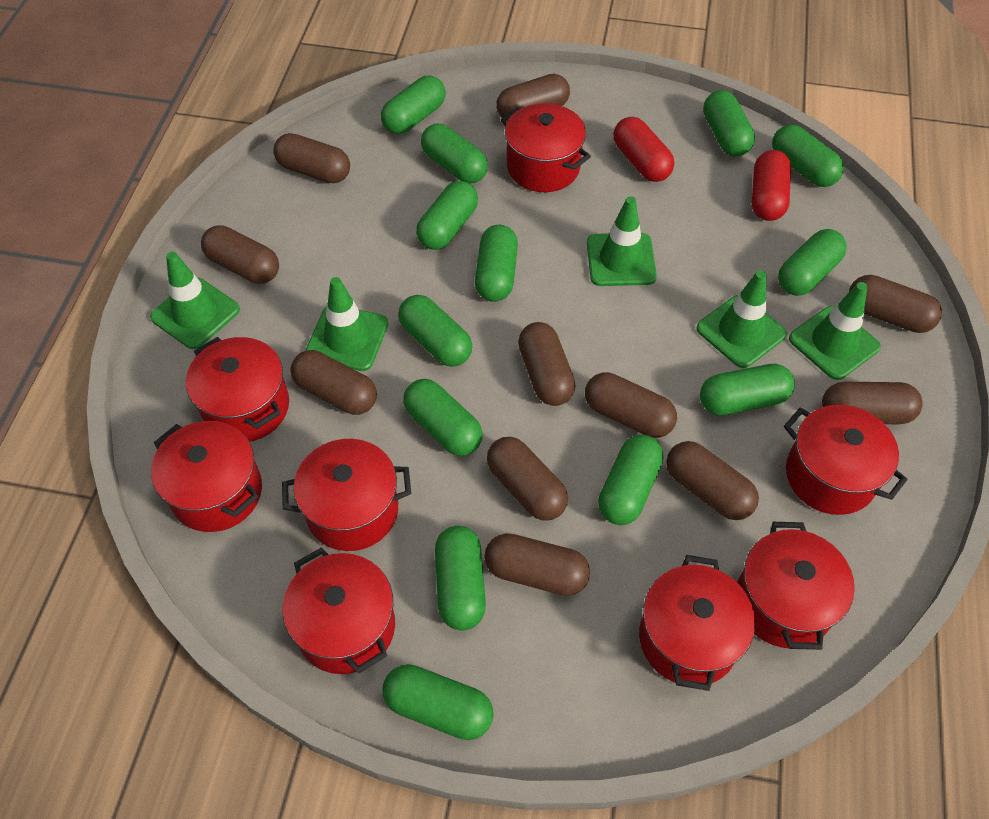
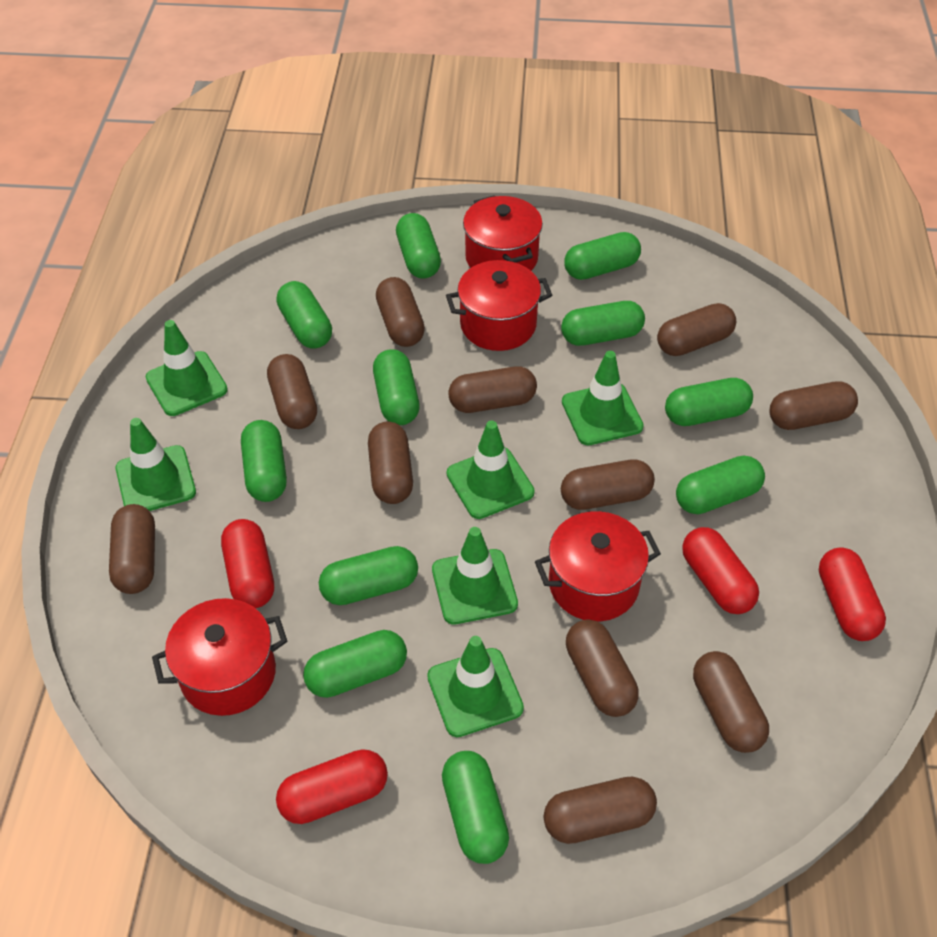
green capsule: 13 -> 11
green traffic cone: 5 -> 6
red capsule: 2 -> 4
red pot: 8 -> 4

